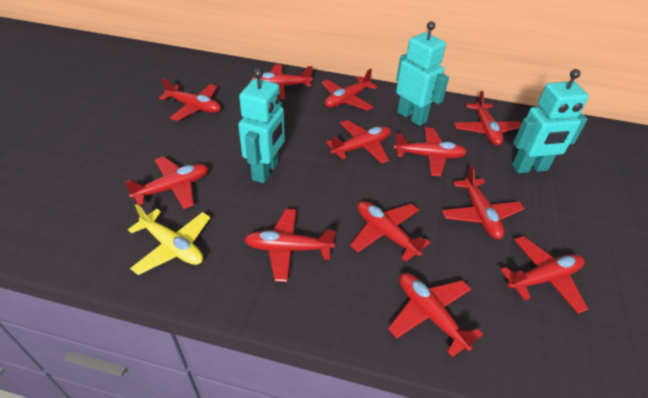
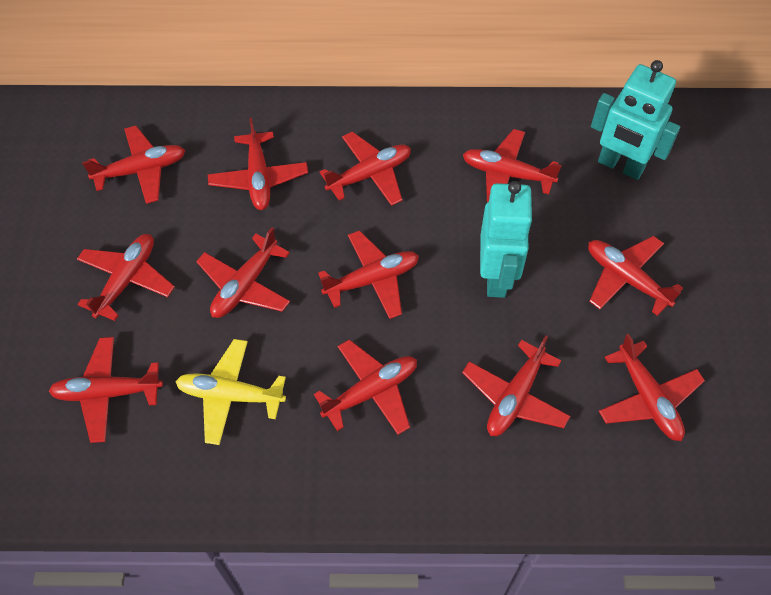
turquoise robot: 3 -> 2

